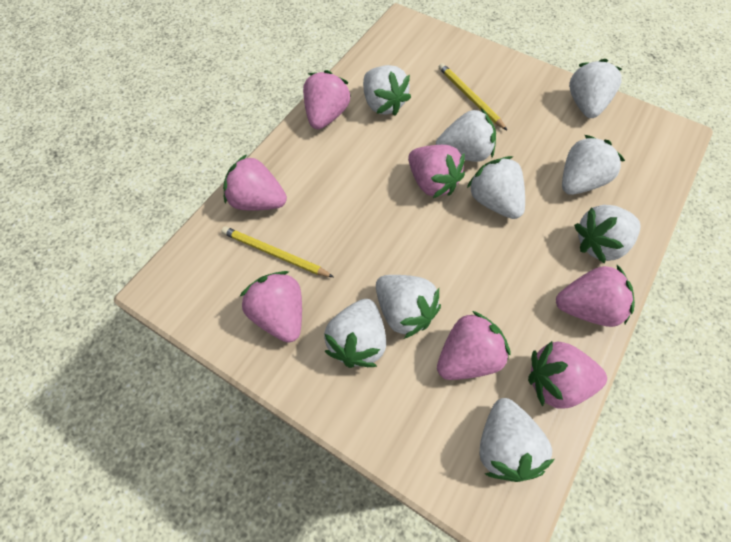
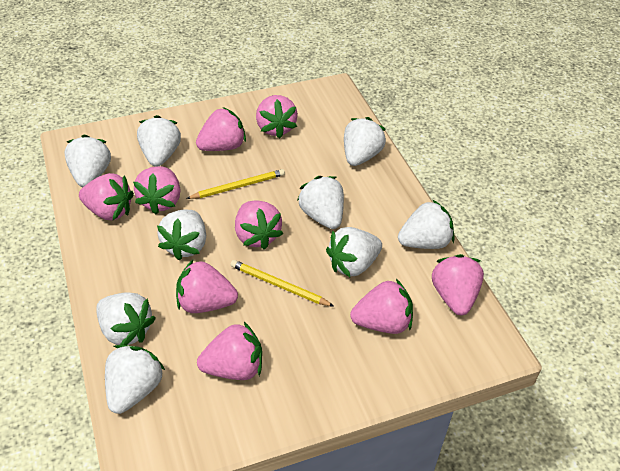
pink strawberry: 7 -> 9

